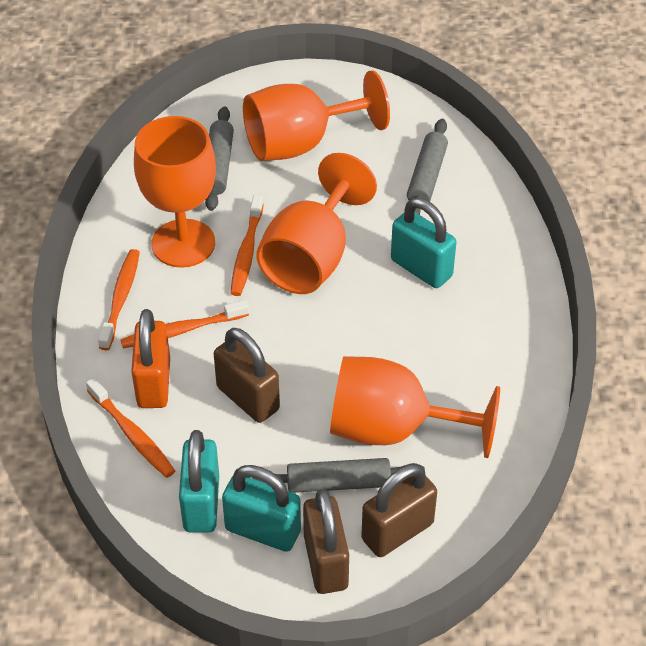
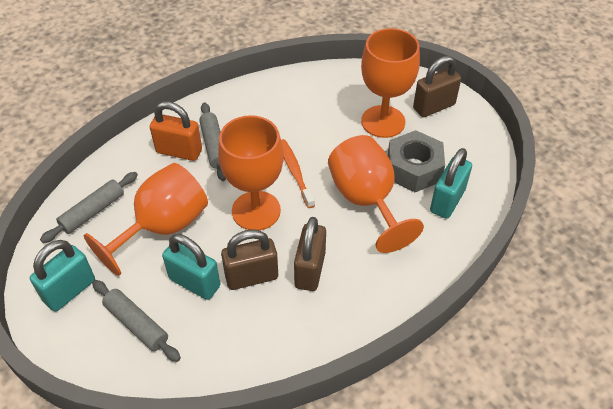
grey nut: 0 -> 1
orange toothbrush: 4 -> 1

